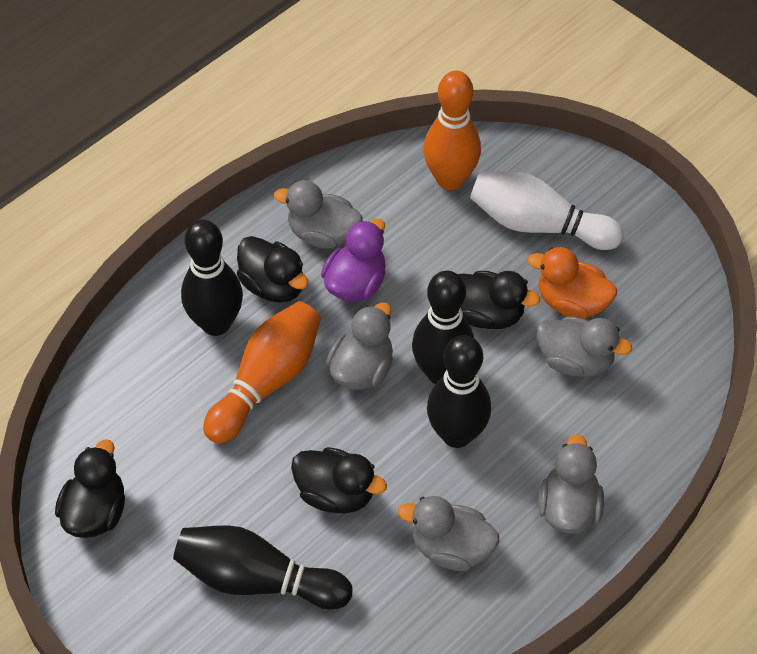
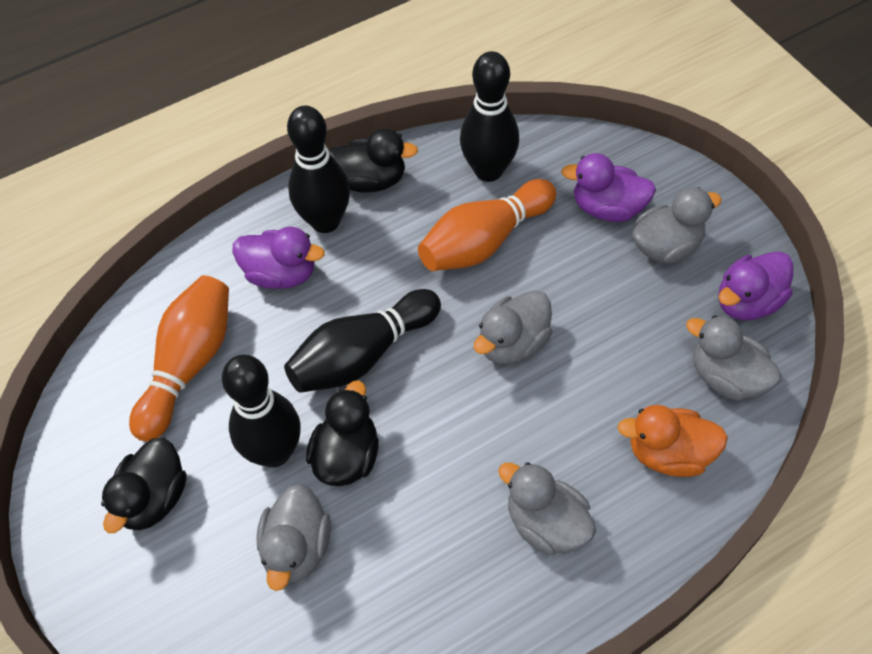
black duck: 4 -> 3
purple duck: 1 -> 3
white bowling pin: 1 -> 0

